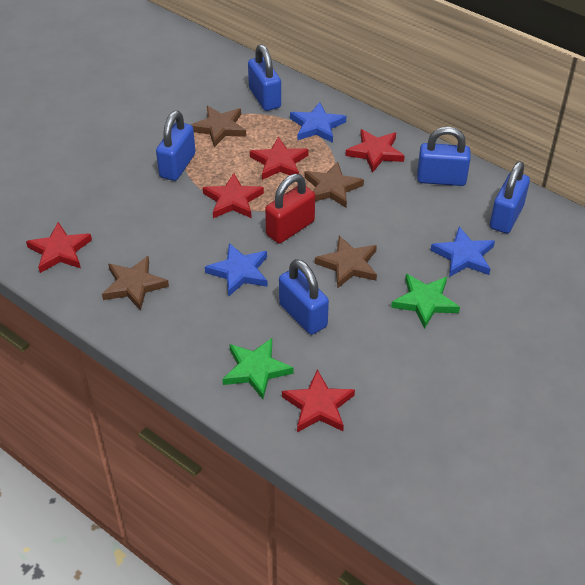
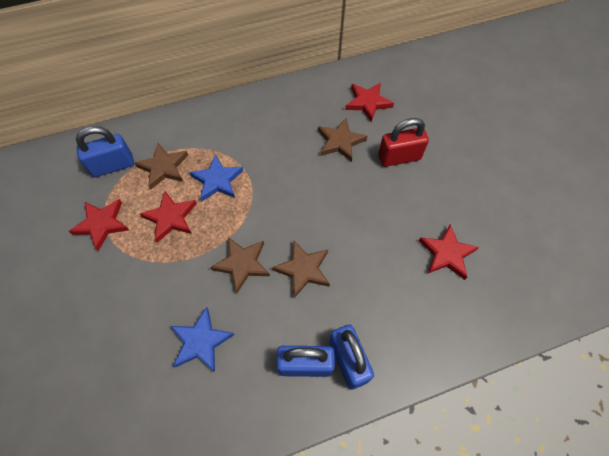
blue padlock: 5 -> 3
blue star: 3 -> 2
green star: 2 -> 0
red star: 5 -> 4

